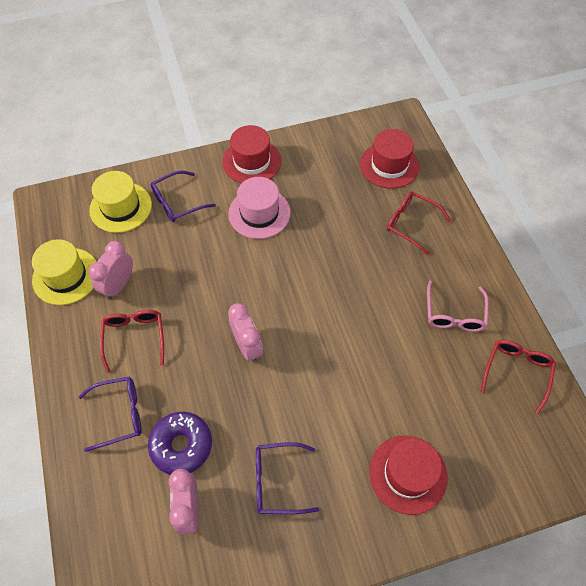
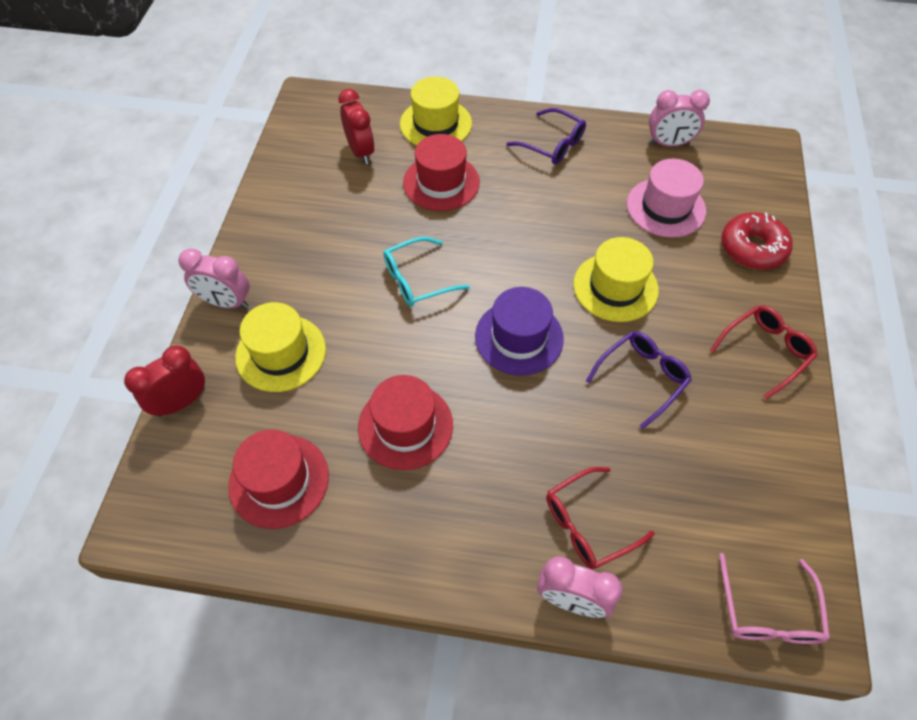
purple donut: 1 -> 0
purple glasses: 3 -> 2
purple hat: 0 -> 1
red clock: 0 -> 2
red donut: 0 -> 1
red glasses: 3 -> 2
turquoise glasses: 0 -> 1
yellow hat: 2 -> 3

